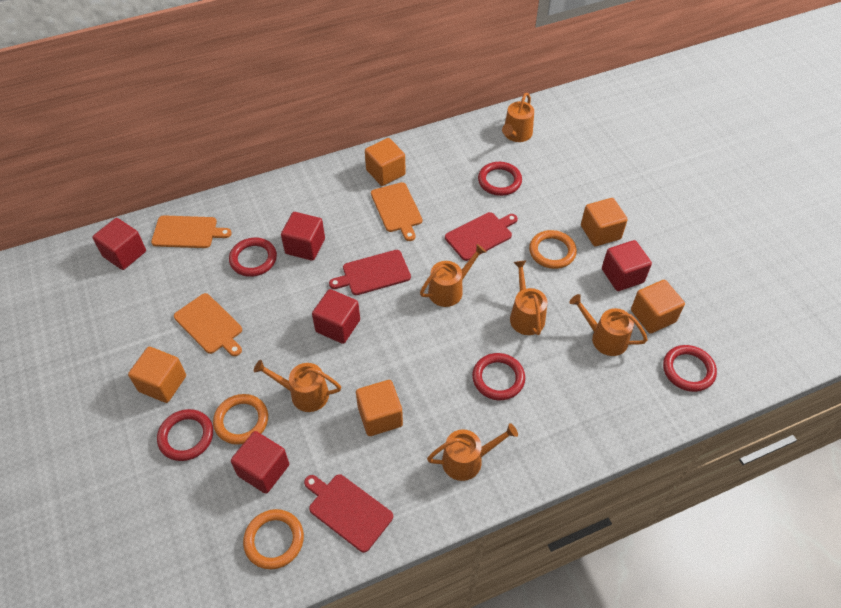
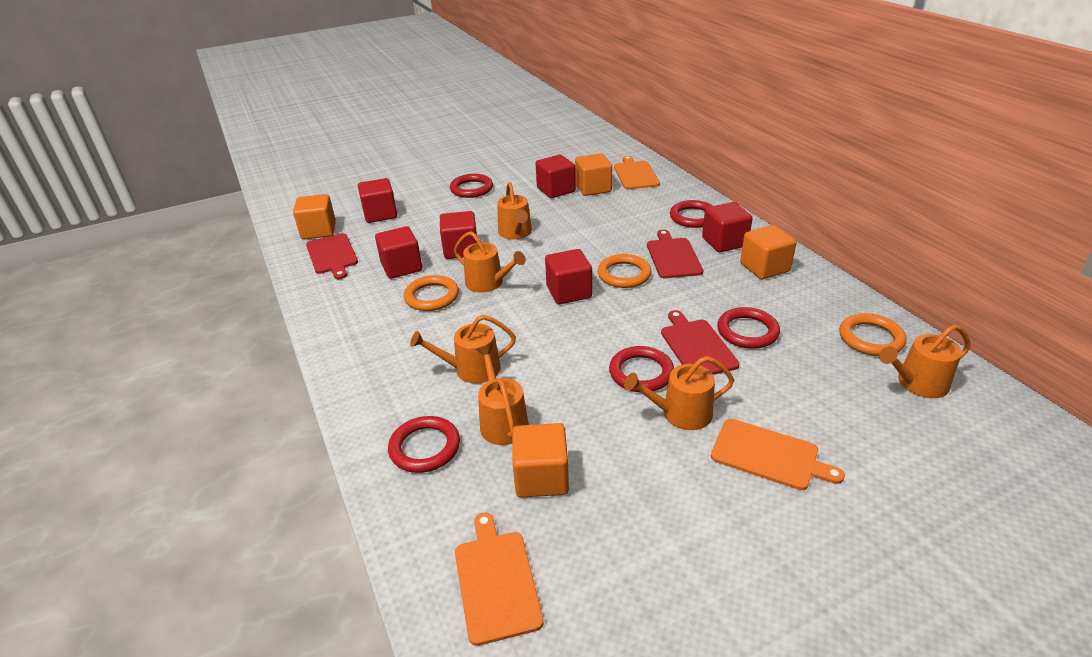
orange cube: 5 -> 4
red cube: 5 -> 6

